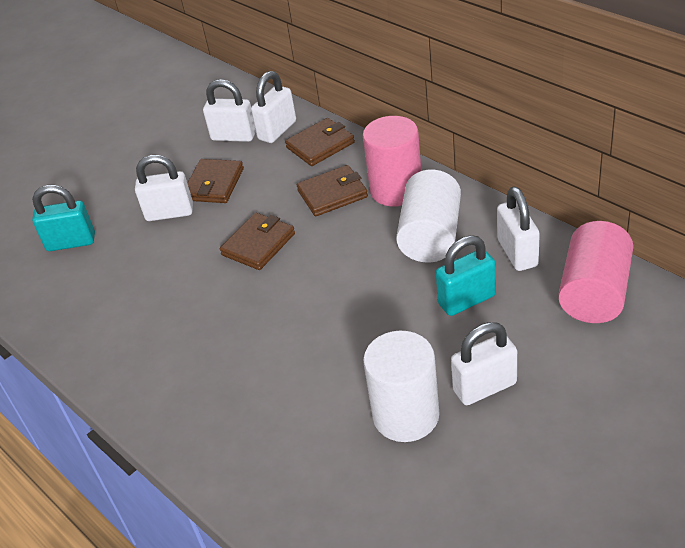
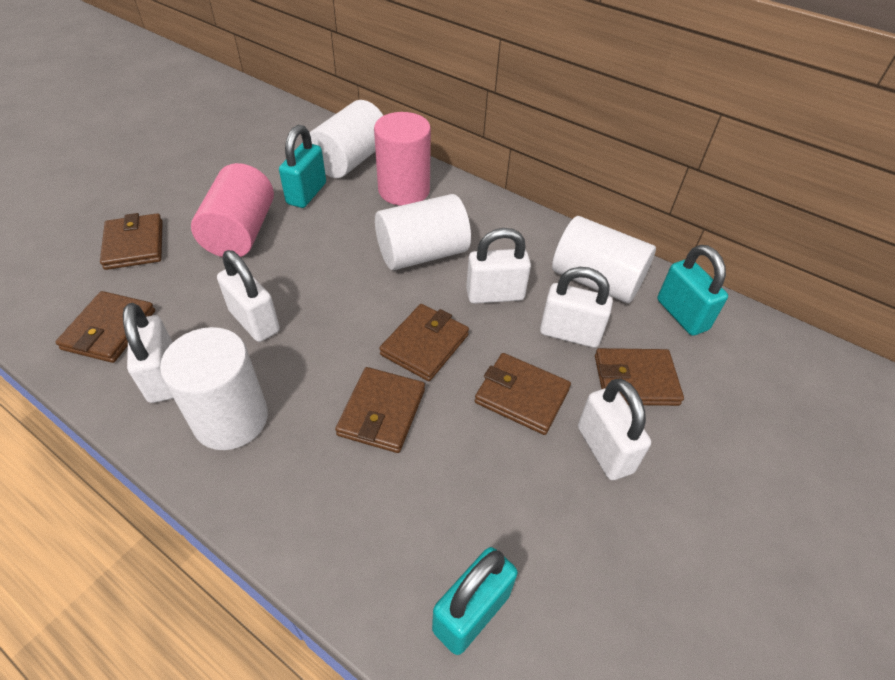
brown wallet: 4 -> 6
turquoise padlock: 2 -> 3
white cylinder: 2 -> 4

